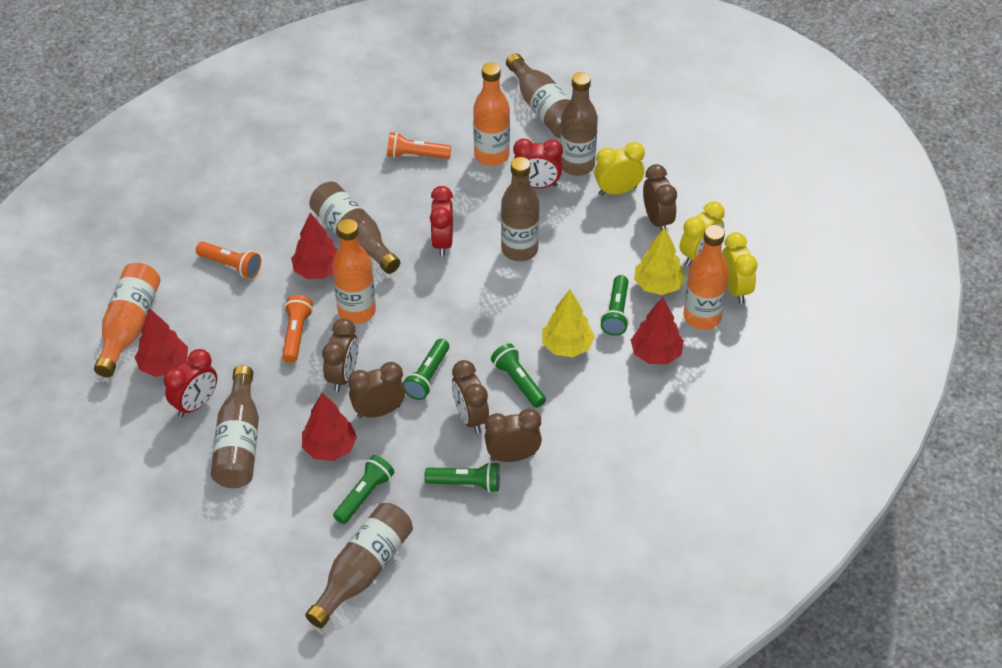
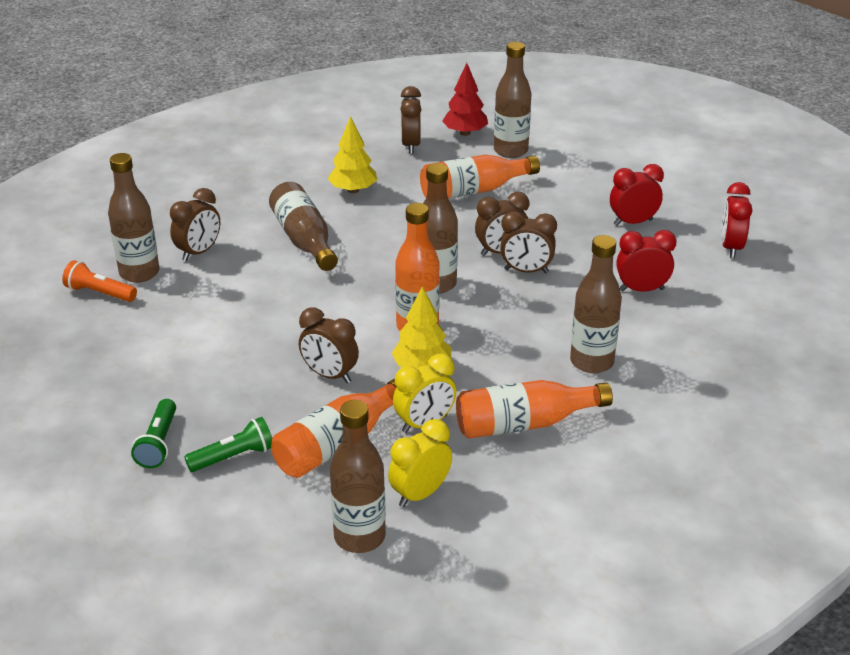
green flashlight: 5 -> 2
orange flashlight: 3 -> 1
red tree: 4 -> 1
yellow clock: 3 -> 2

